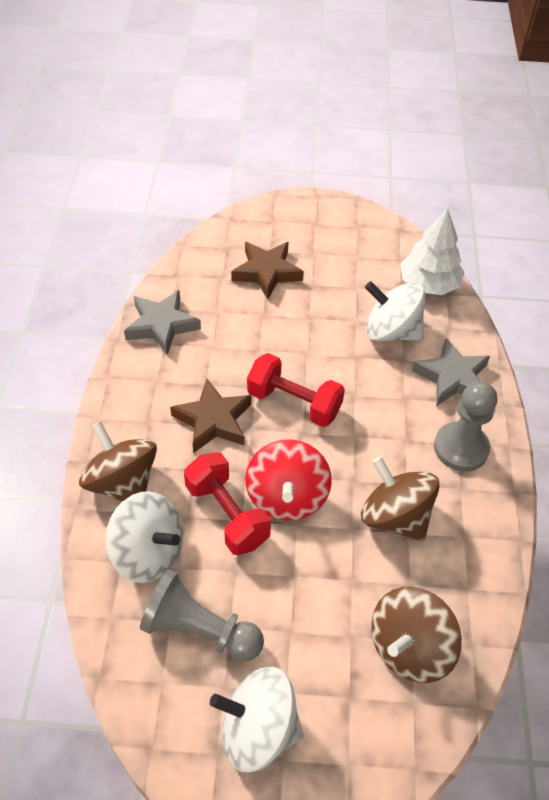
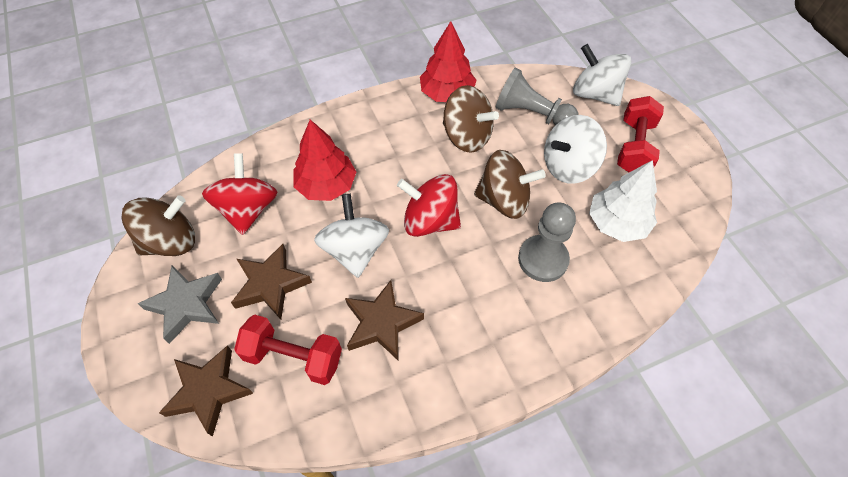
brown star: 2 -> 3
grey star: 2 -> 1
red spinning top: 1 -> 2
red tree: 0 -> 2

